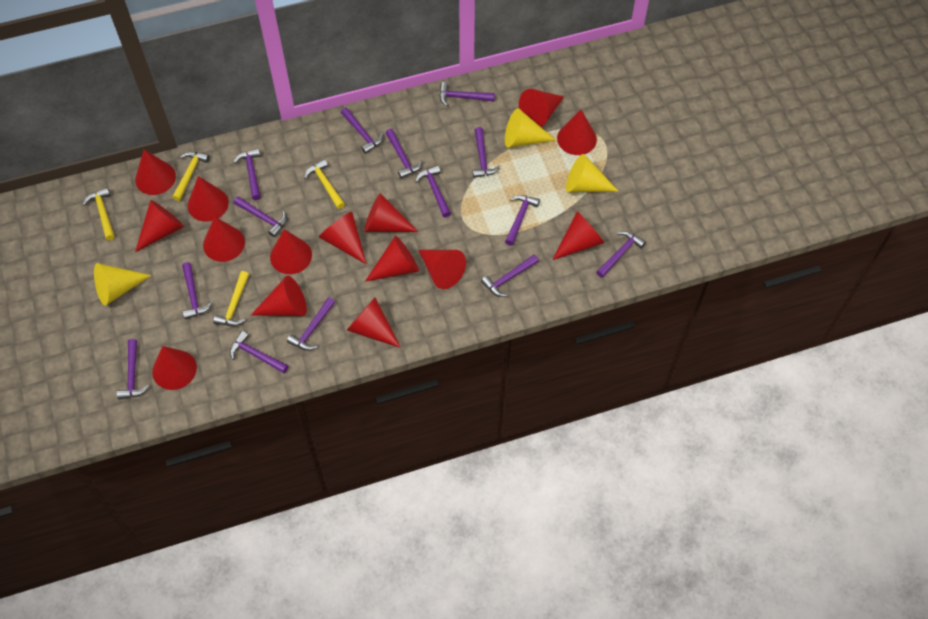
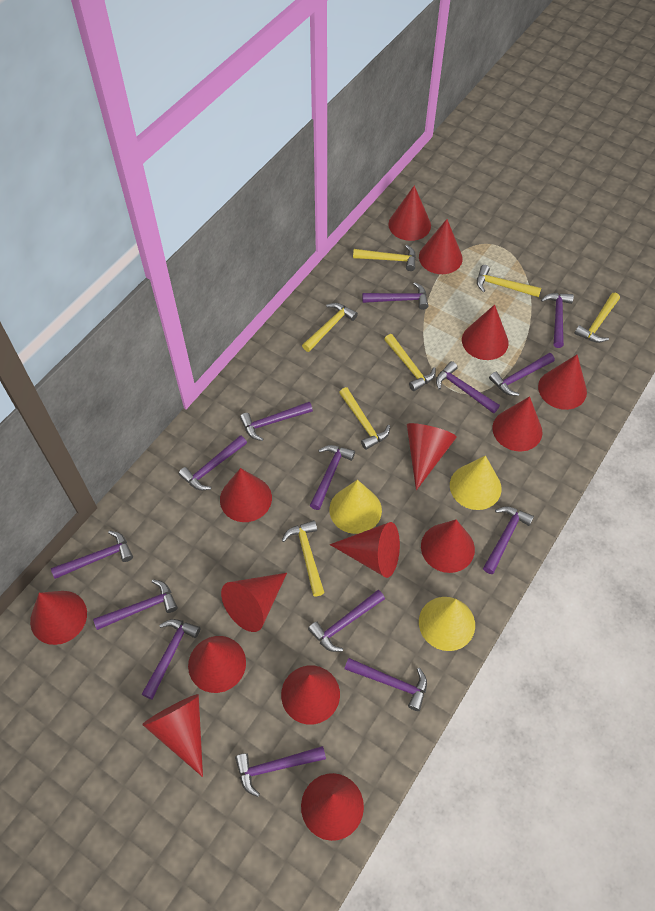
yellow hammer: 4 -> 7

